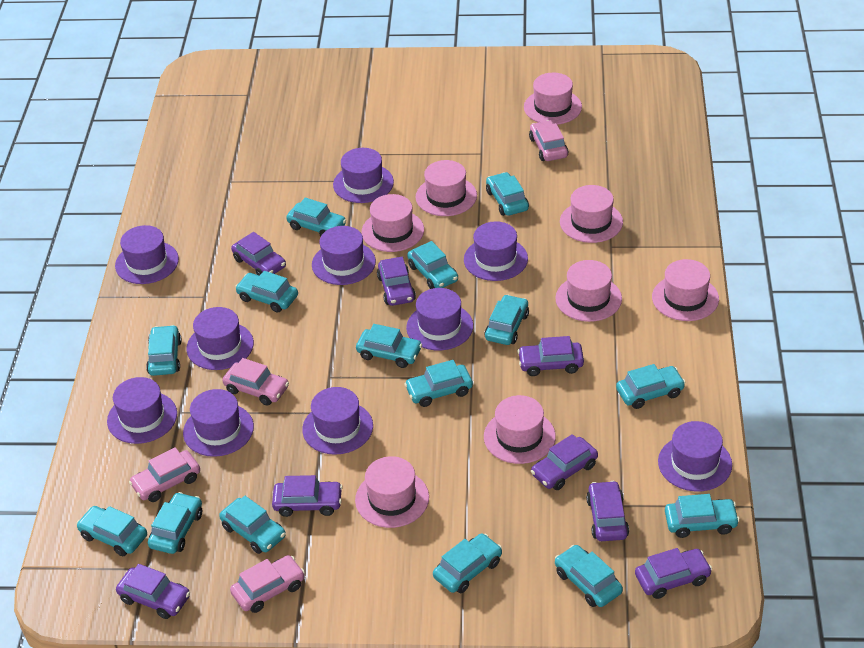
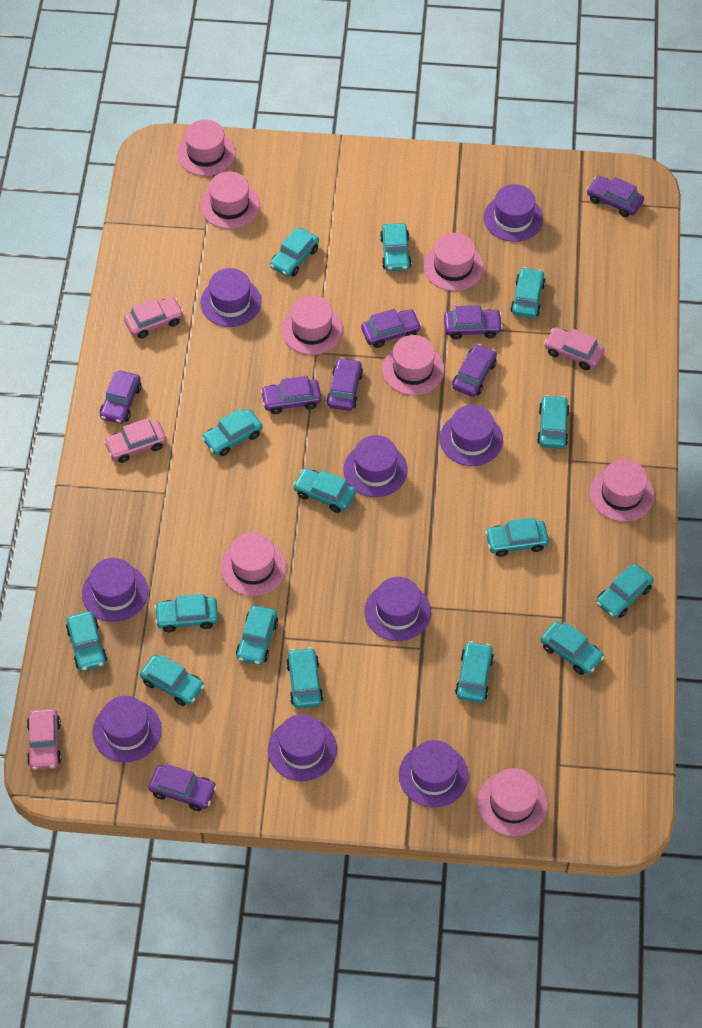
purple hat: 10 -> 9

